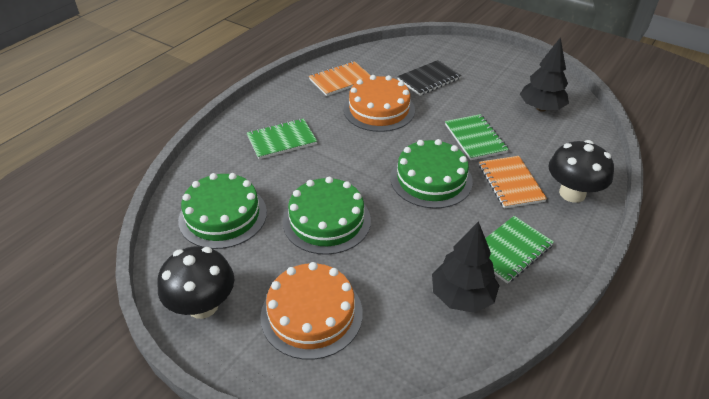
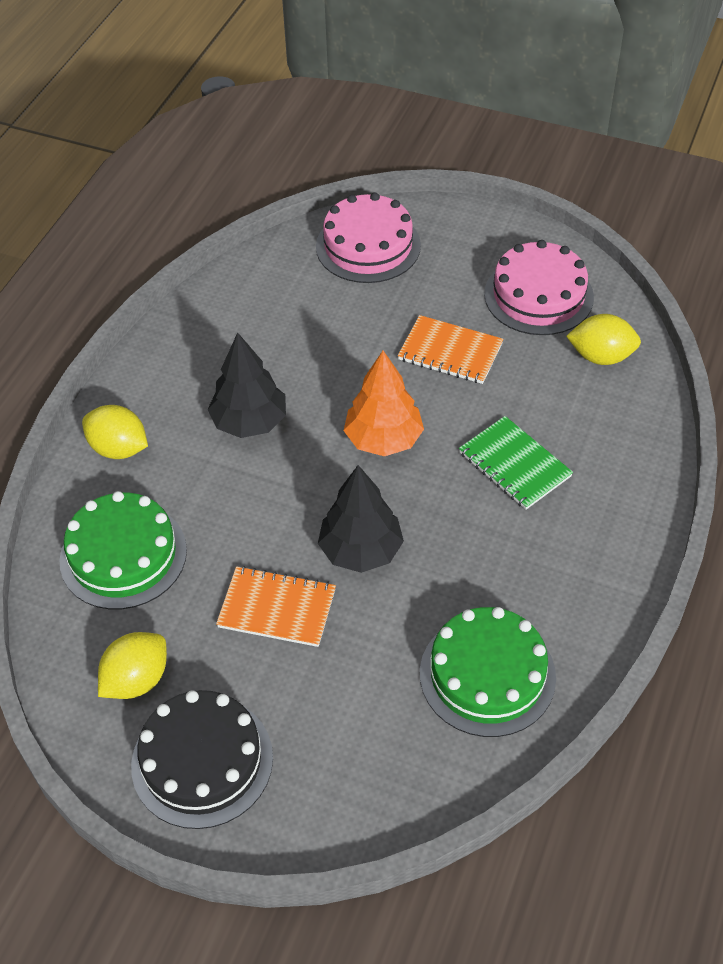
black cake: 0 -> 1
black mushroom: 2 -> 0
black notebook: 1 -> 0
green cake: 3 -> 2
green notebook: 3 -> 1
orange cake: 2 -> 0
orange tree: 0 -> 1
pink cake: 0 -> 2
yellow lemon: 0 -> 3

